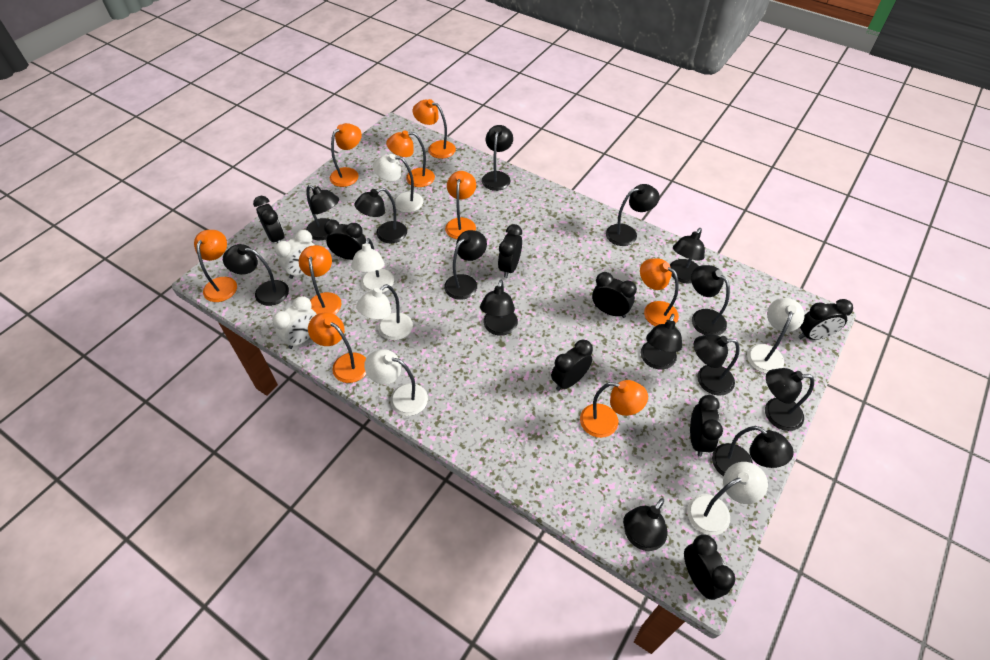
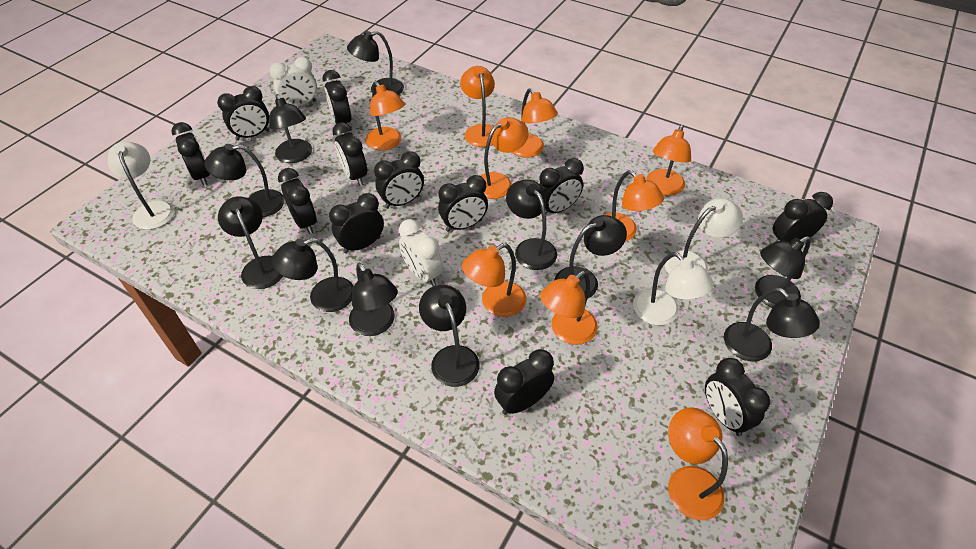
black clock: 8 -> 12
black lamp: 14 -> 11
white lamp: 6 -> 3

